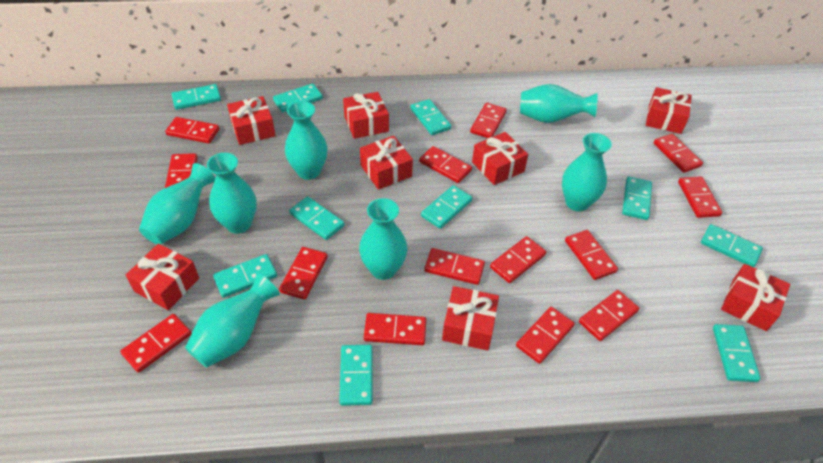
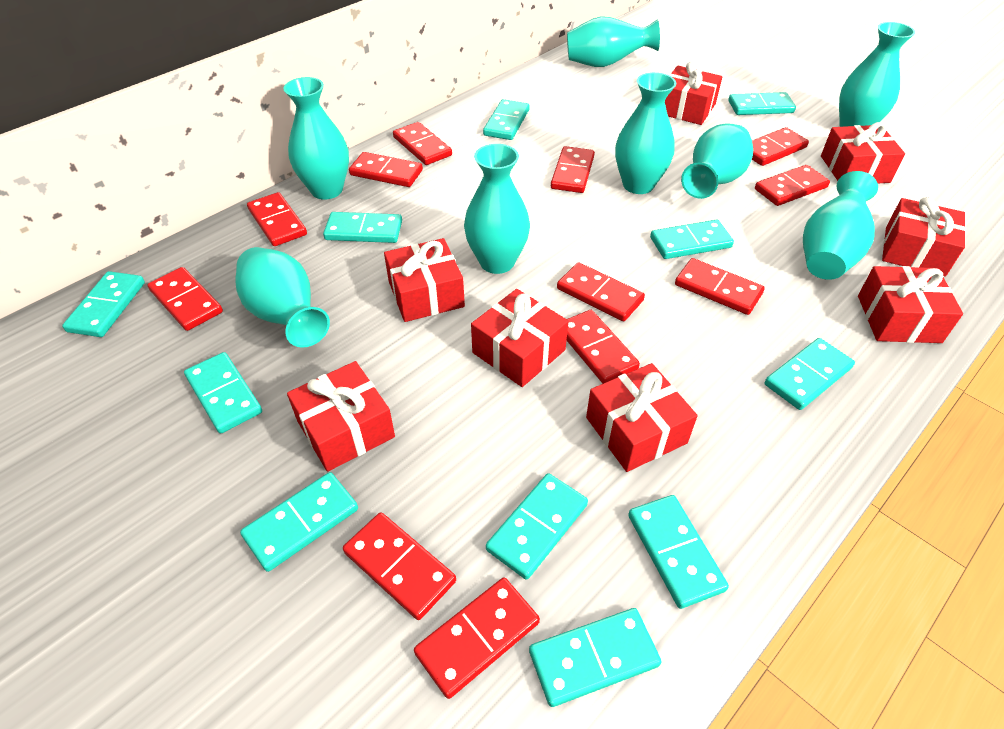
red domino: 14 -> 12
turquoise domino: 10 -> 11
turquoise vase: 7 -> 8

